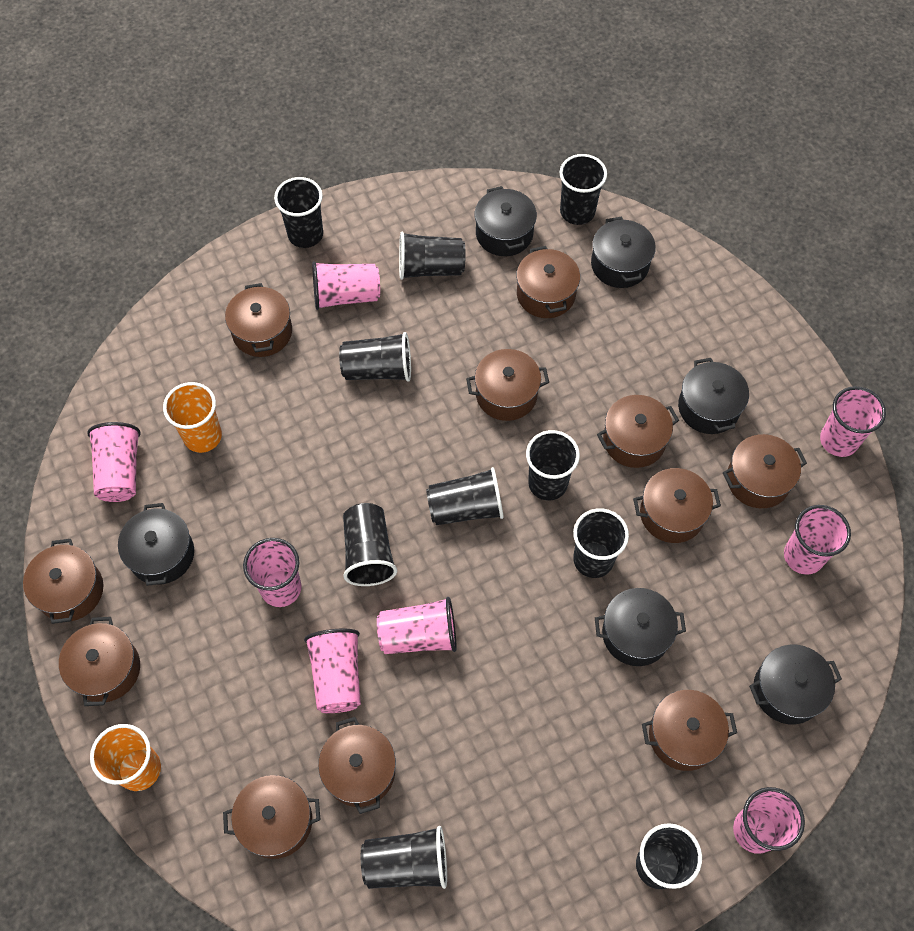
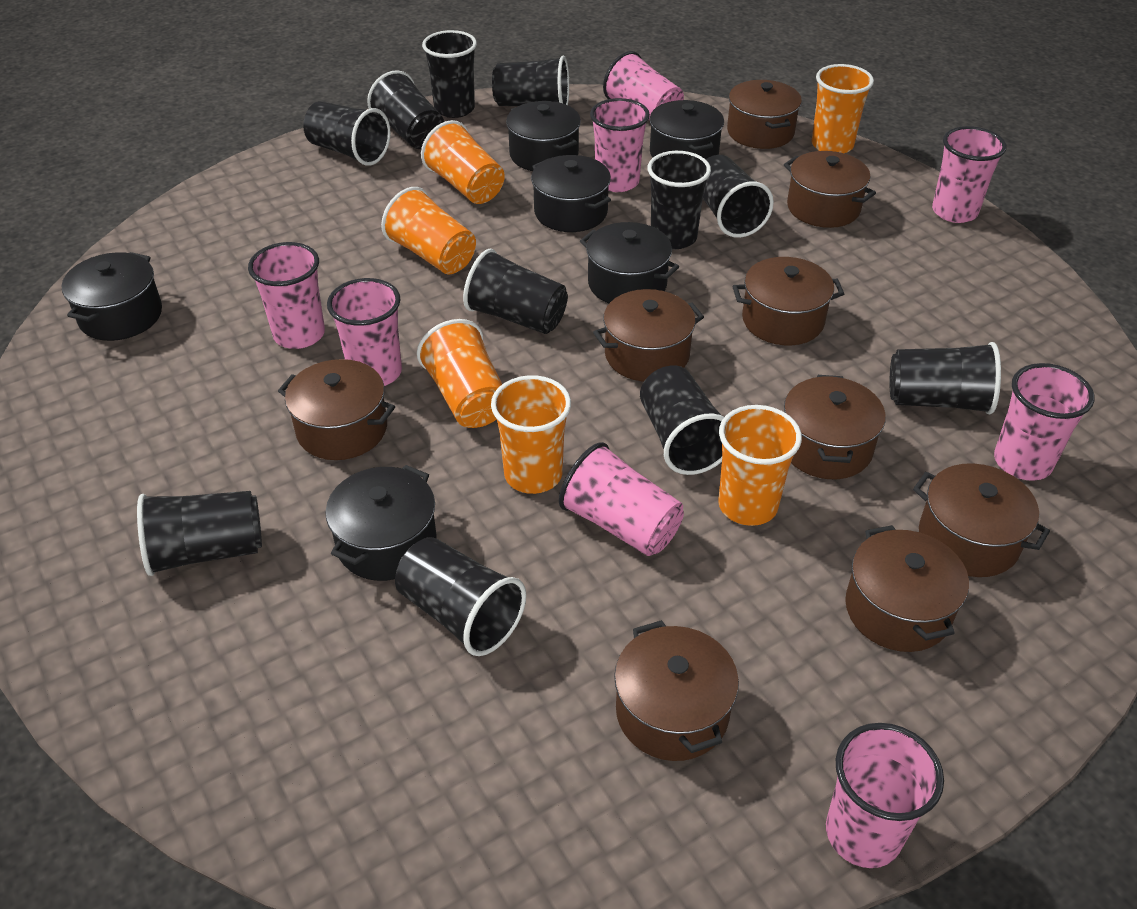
black cup: 10 -> 11
brown pot: 11 -> 9
orange cup: 2 -> 6

